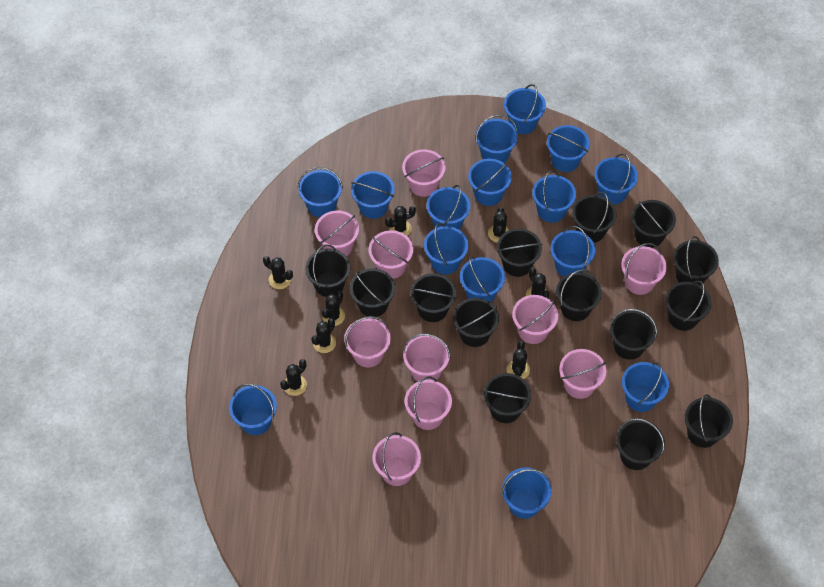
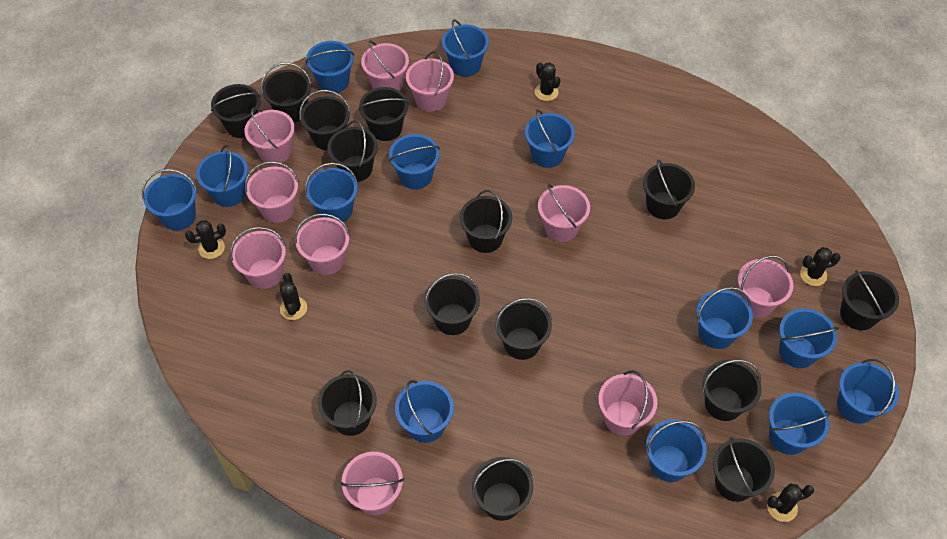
black cactus: 8 -> 5
blue bucket: 15 -> 13

